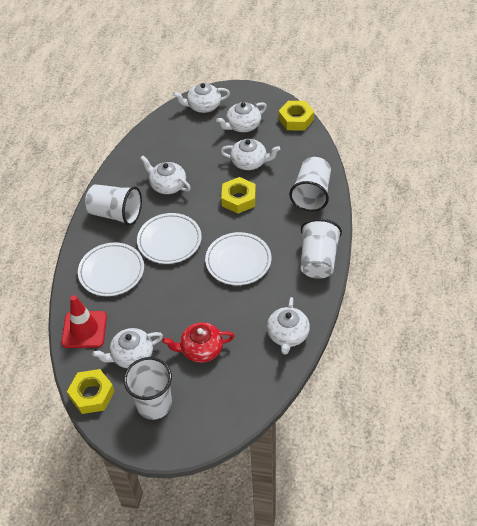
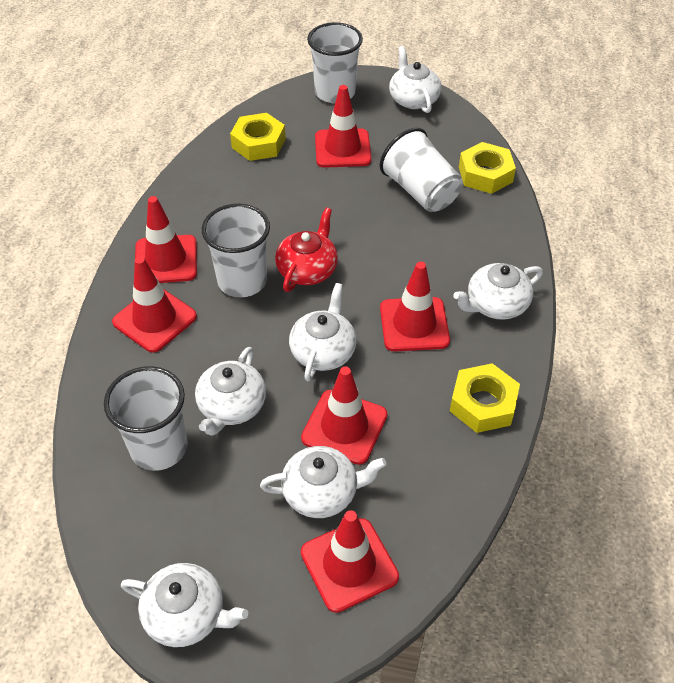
red traffic cone: 1 -> 6
white plate: 3 -> 0

